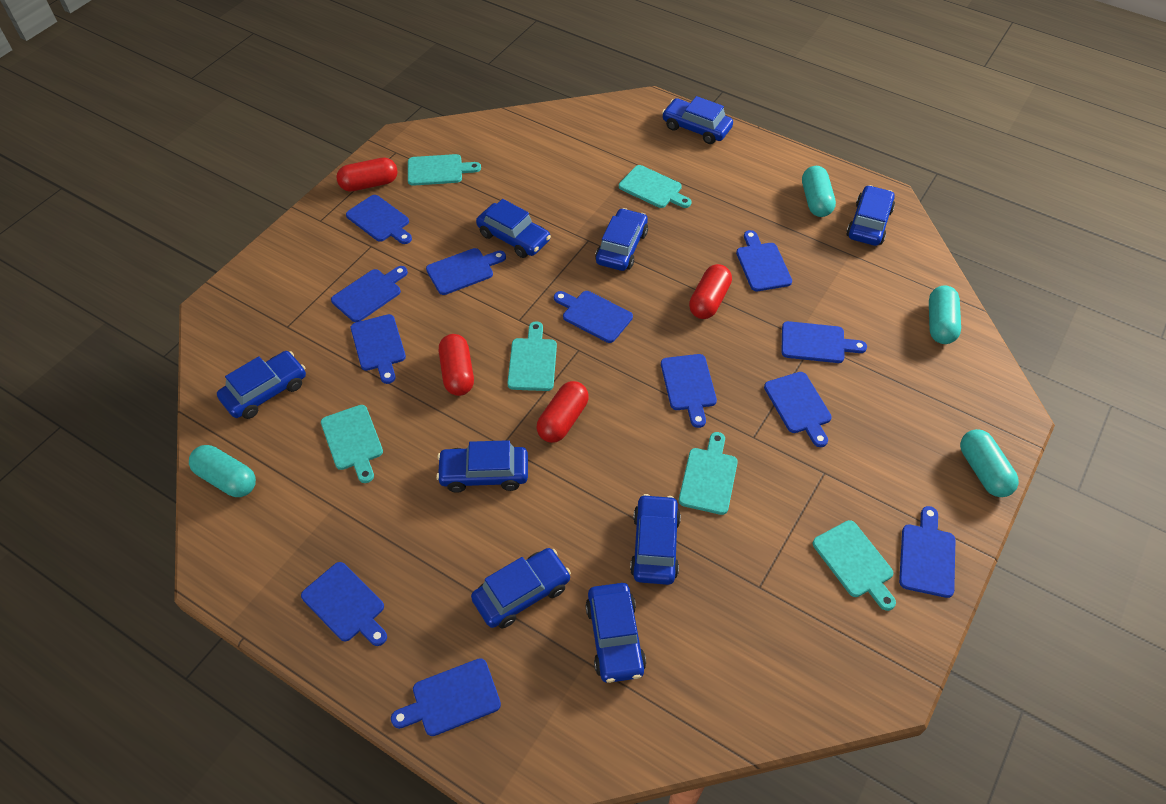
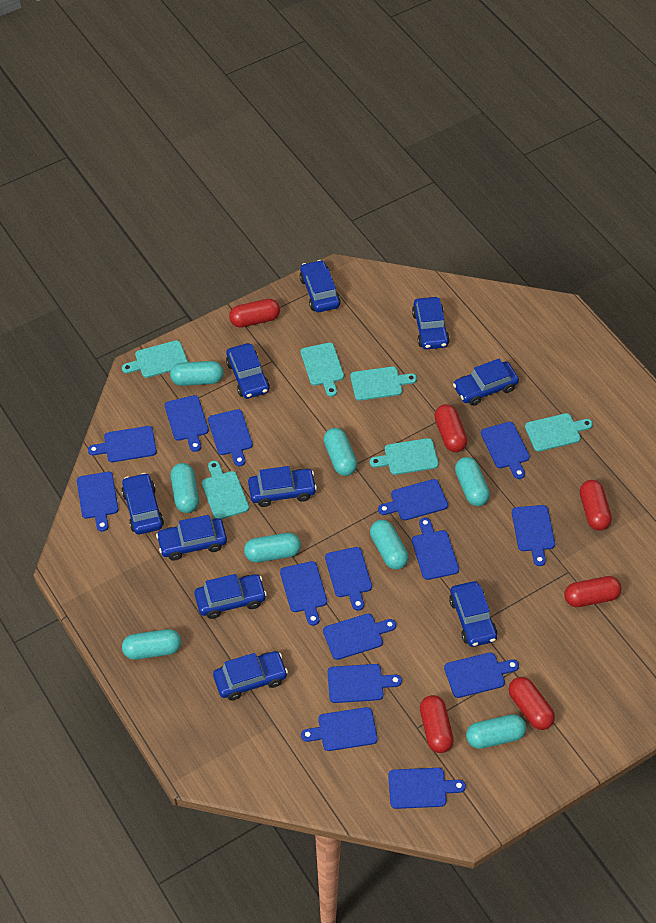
blue car: 9 -> 10
blue cutting board: 12 -> 15
red capsule: 4 -> 6
turquoise capsule: 4 -> 8

